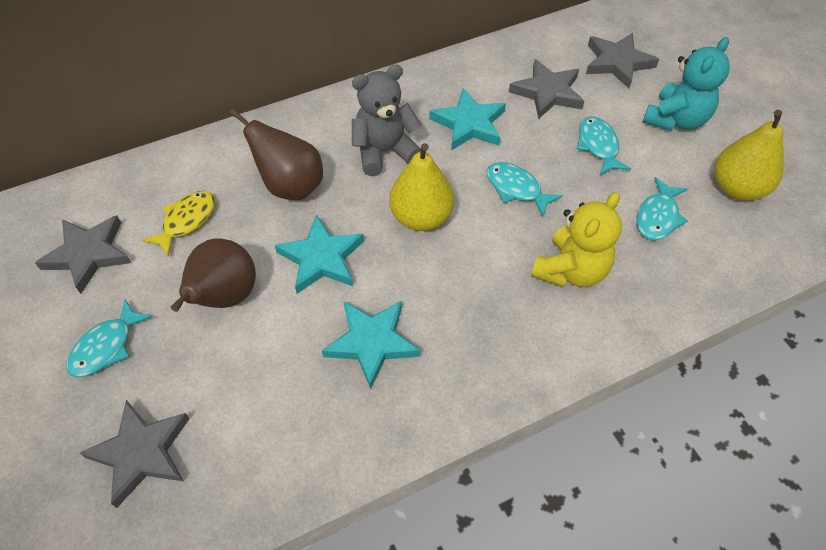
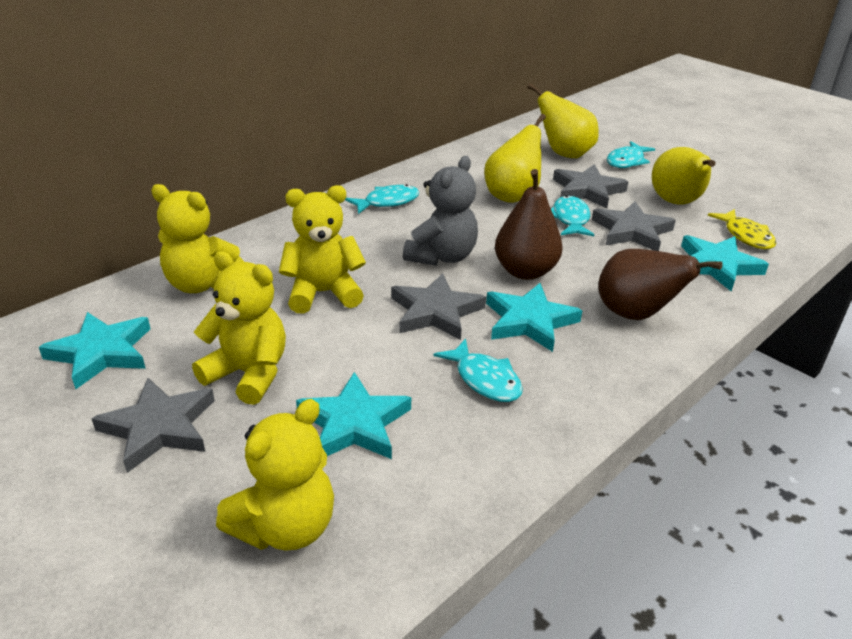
turquoise star: 3 -> 4
turquoise teddy bear: 1 -> 0
yellow pear: 2 -> 3
yellow teddy bear: 1 -> 4

